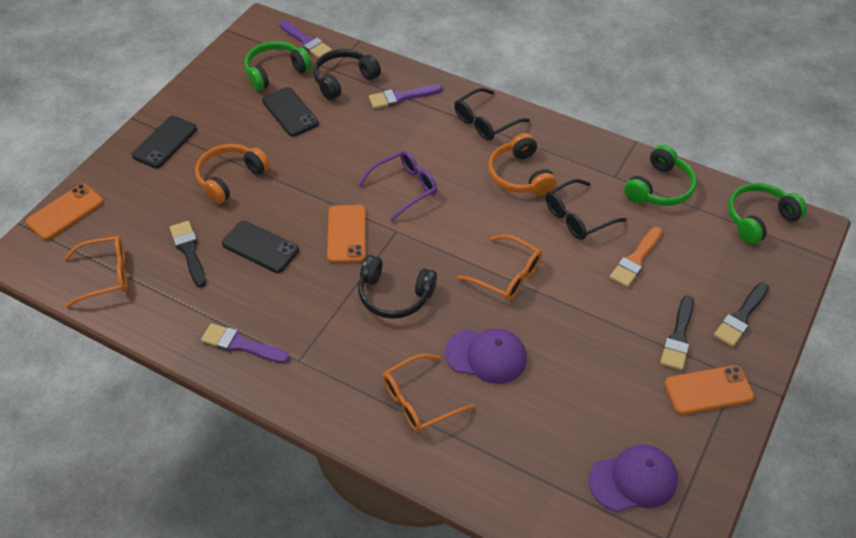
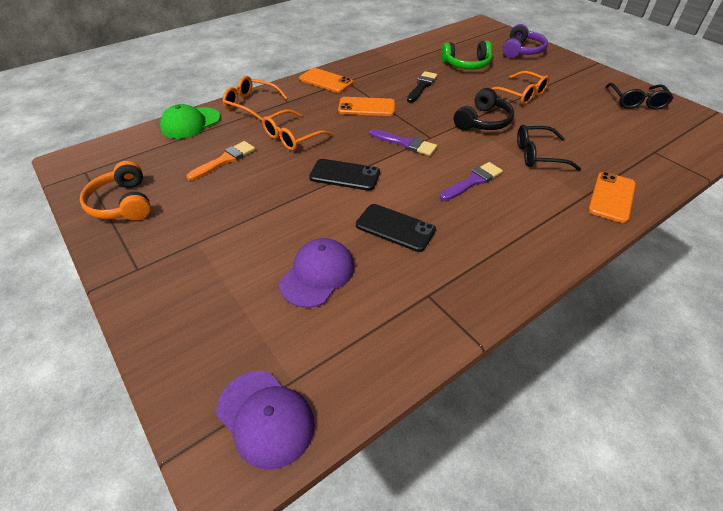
black brush: 3 -> 1
black headphones: 2 -> 1
black phone: 3 -> 2
green cap: 0 -> 1
green headphones: 3 -> 1
orange headphones: 2 -> 1
purple brush: 3 -> 2
purple glasses: 1 -> 0
purple headphones: 0 -> 1

